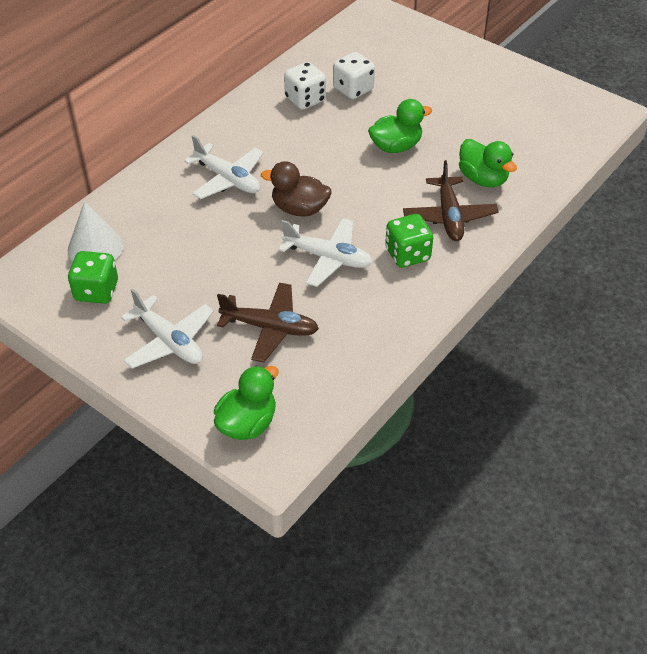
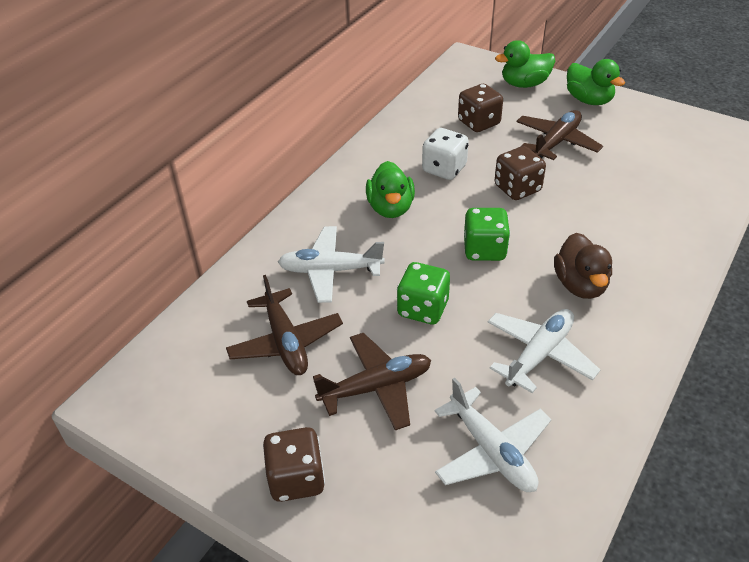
brown dice: 0 -> 3
brown plane: 2 -> 3
white cone: 1 -> 0
white dice: 2 -> 1

